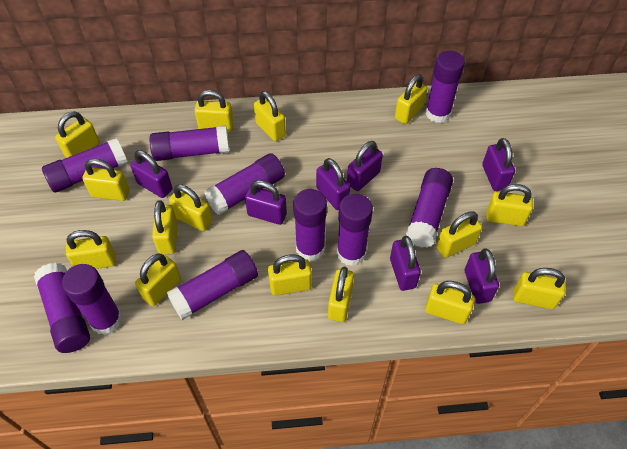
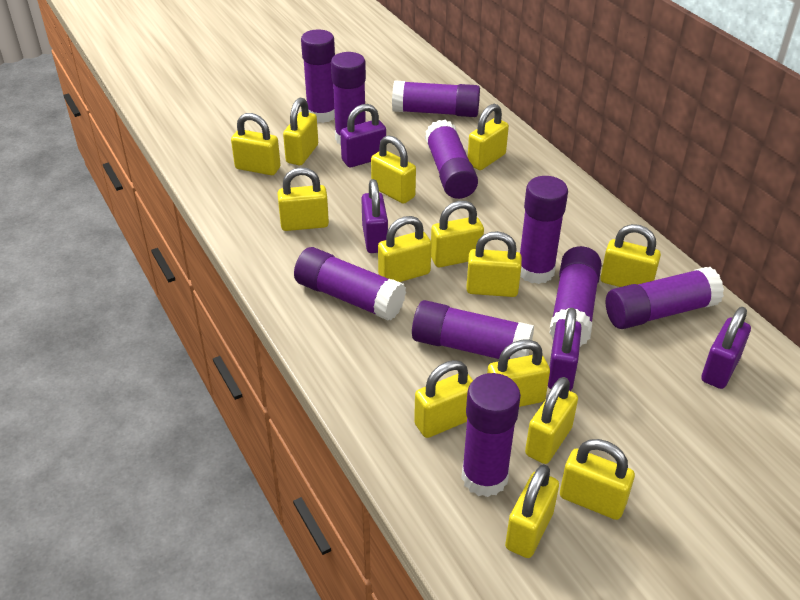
purple padlock: 7 -> 4
yellow padlock: 15 -> 14

